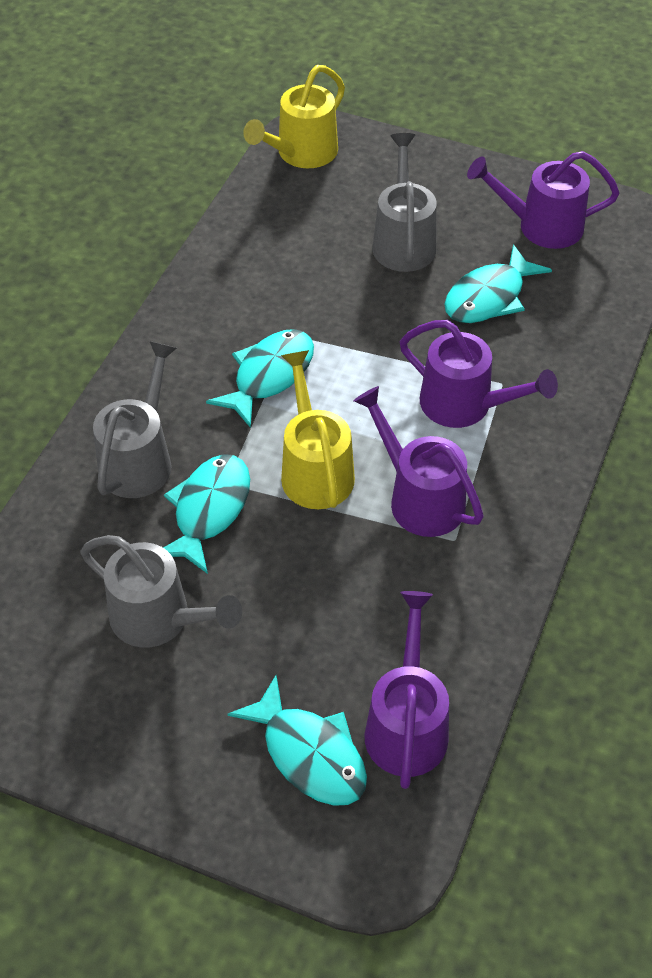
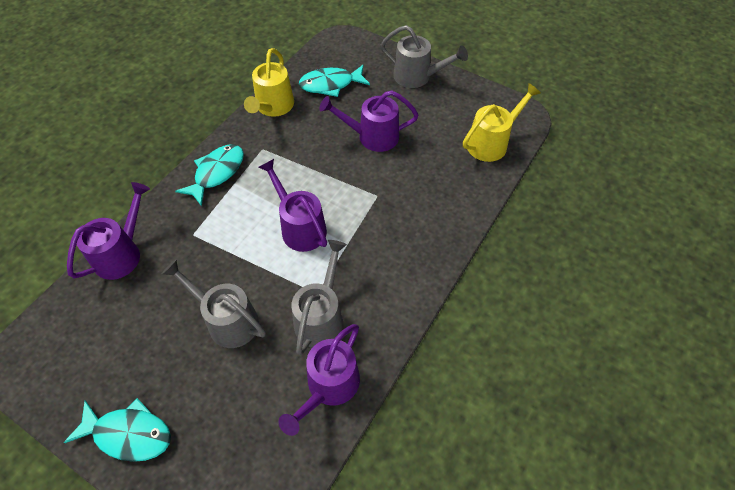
turquoise fish: 4 -> 3

